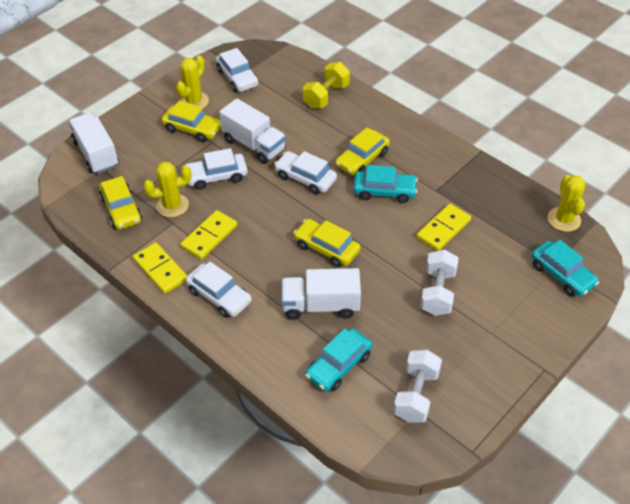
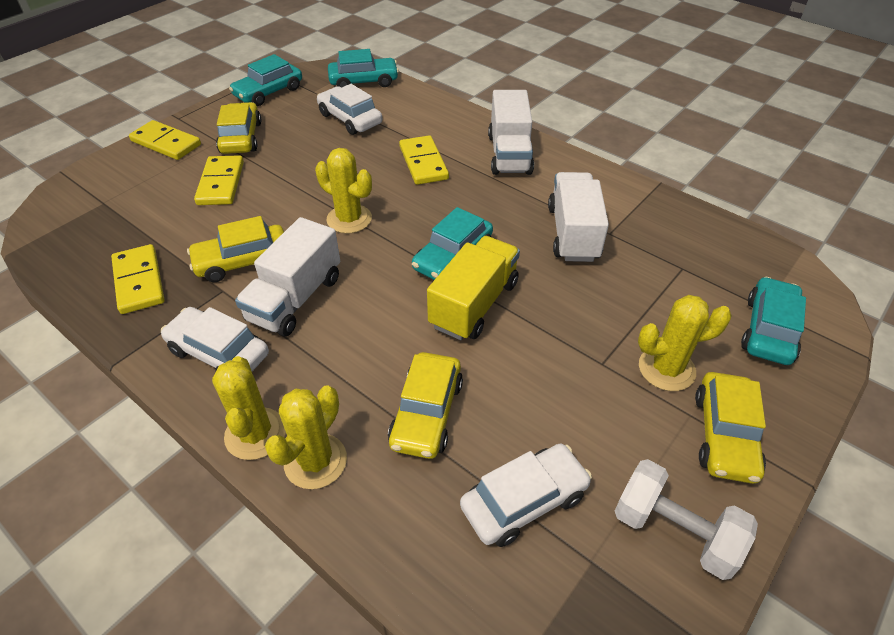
turquoise car: 3 -> 4
white car: 4 -> 3
white dumbbell: 2 -> 1
yellow cactus: 3 -> 4
yellow domino: 3 -> 4
yellow dumbbell: 1 -> 0
yellow truck: 0 -> 1

